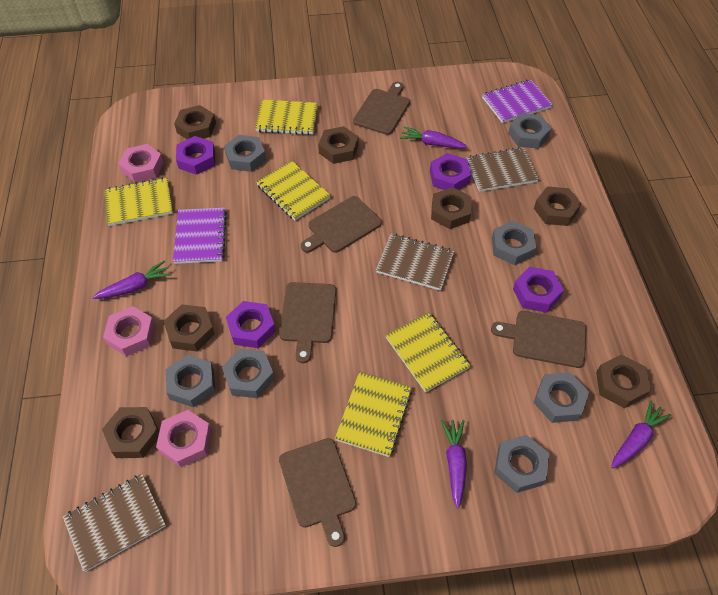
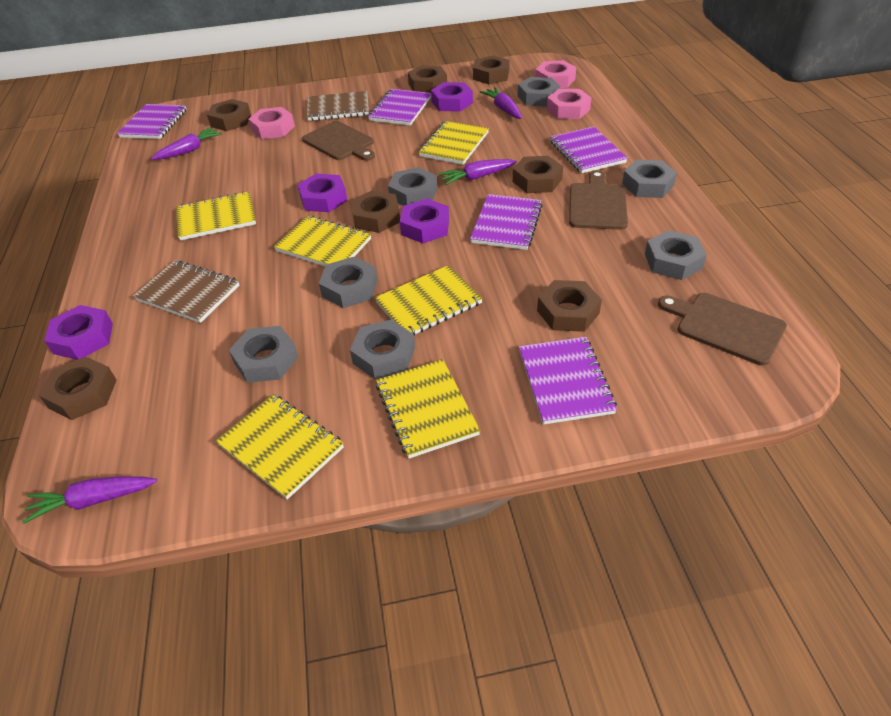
brown cutting board: 5 -> 3
brown notebook: 3 -> 2
purple notebook: 2 -> 5
yellow notebook: 5 -> 6

